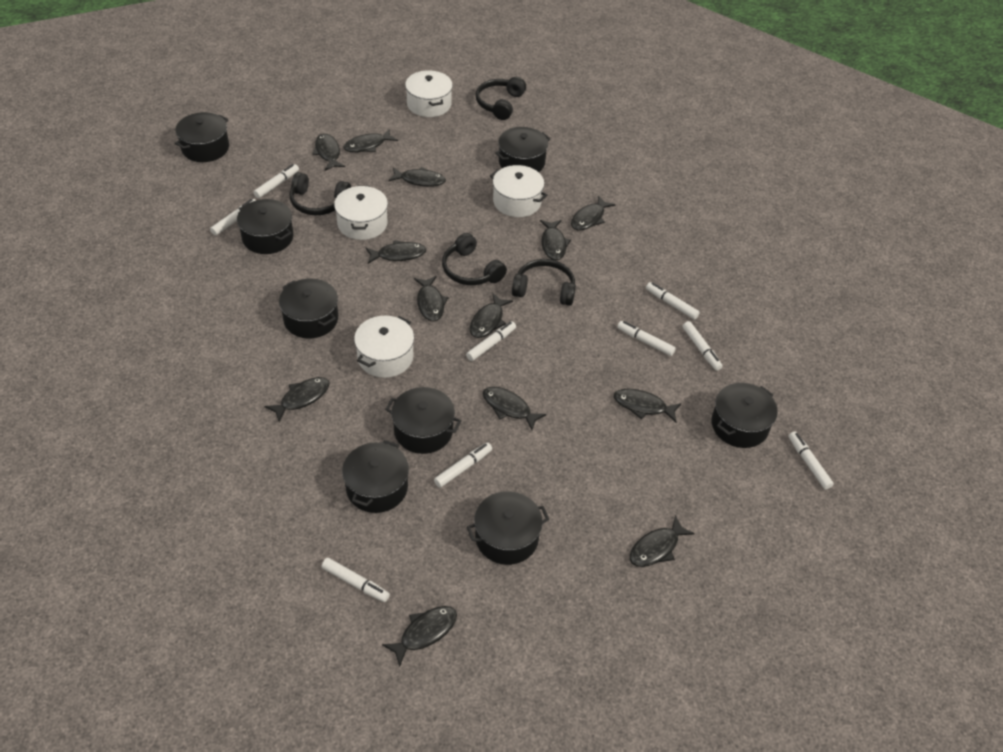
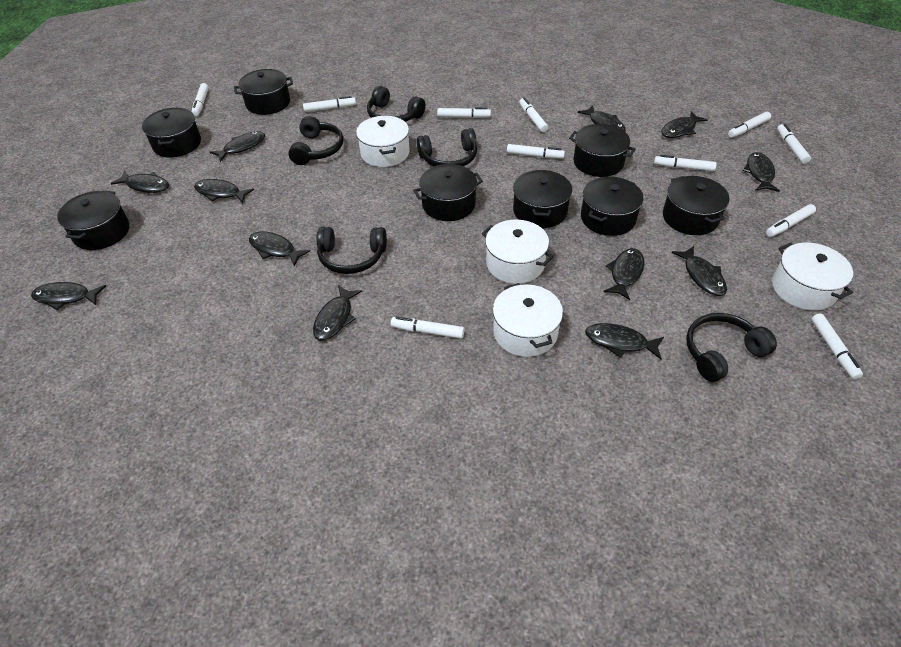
black fish: 13 -> 12
black headphones: 4 -> 5
white marker: 9 -> 11

